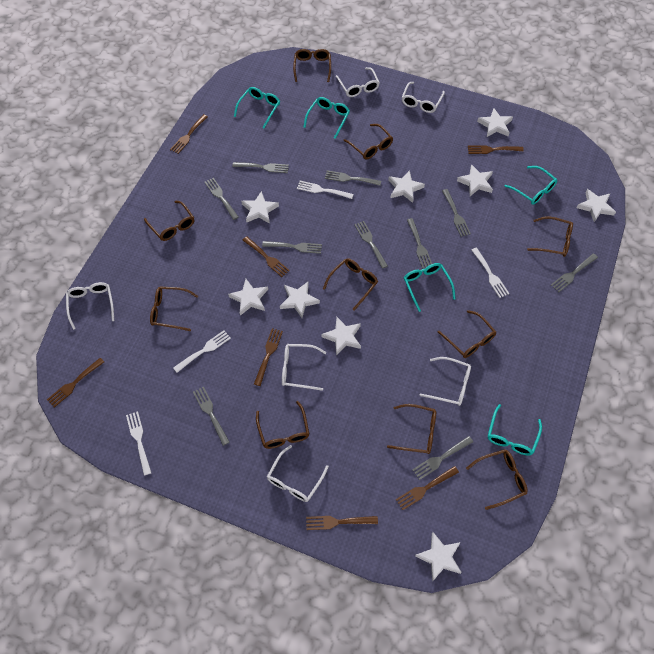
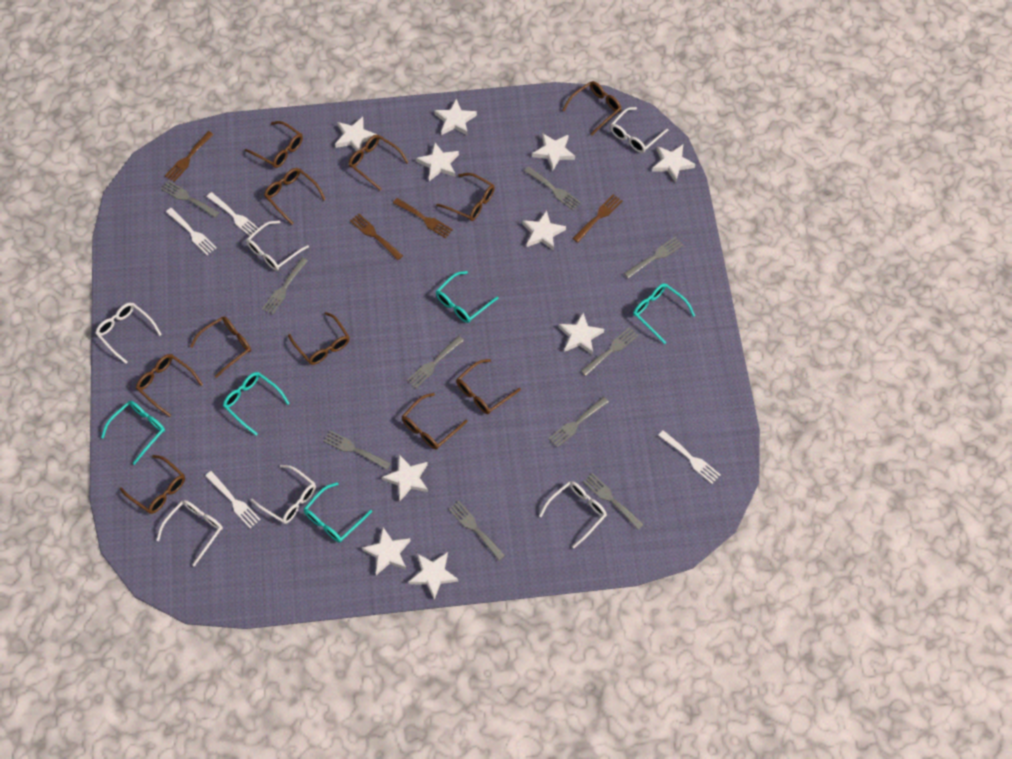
brown fork: 7 -> 4
brown glasses: 10 -> 11
white star: 9 -> 10

